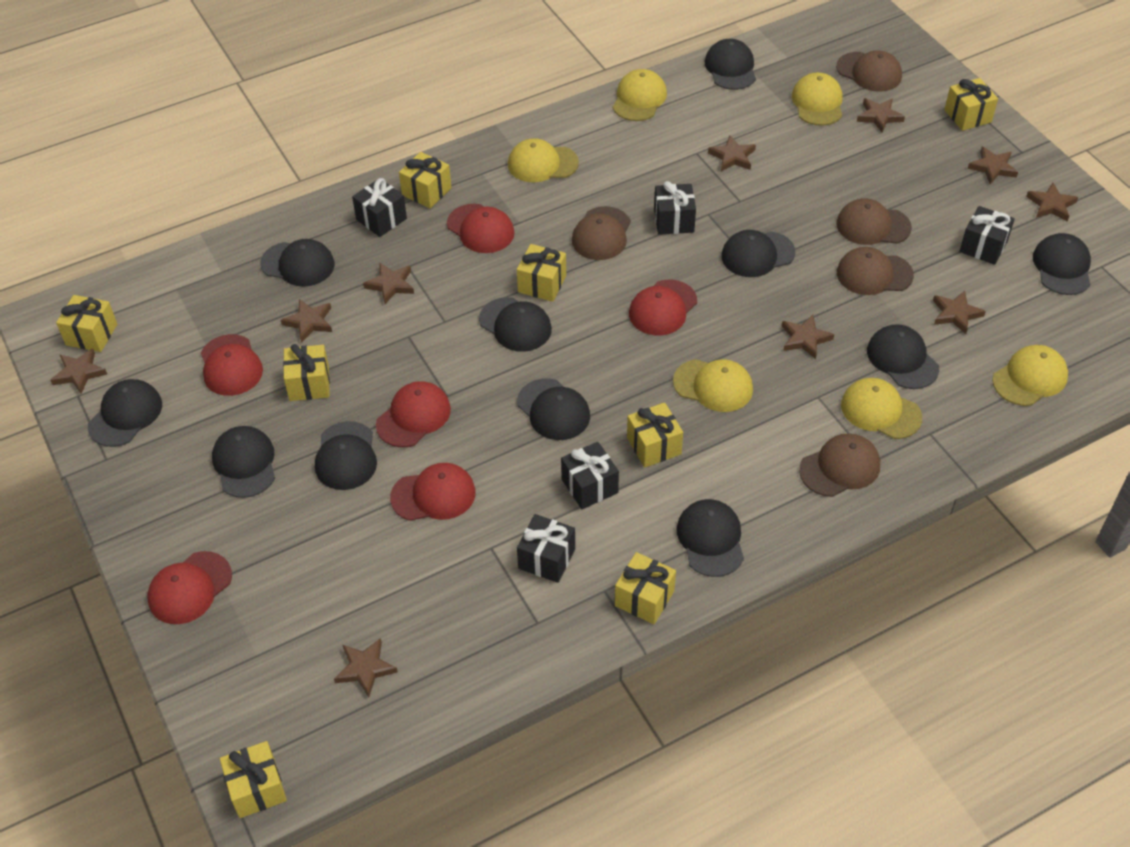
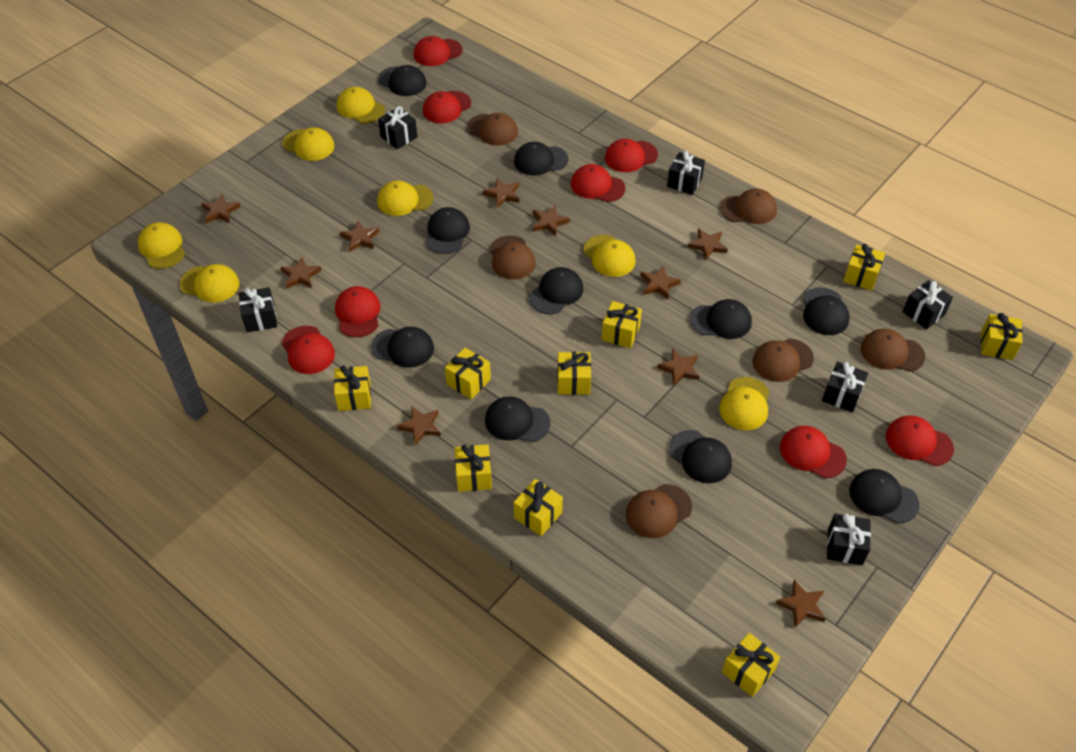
black cap: 11 -> 10
black gift: 5 -> 6
brown cap: 5 -> 6
red cap: 6 -> 8
yellow cap: 6 -> 7
yellow gift: 8 -> 9

